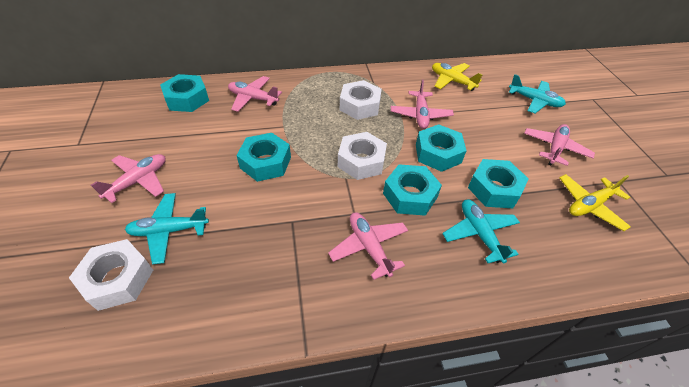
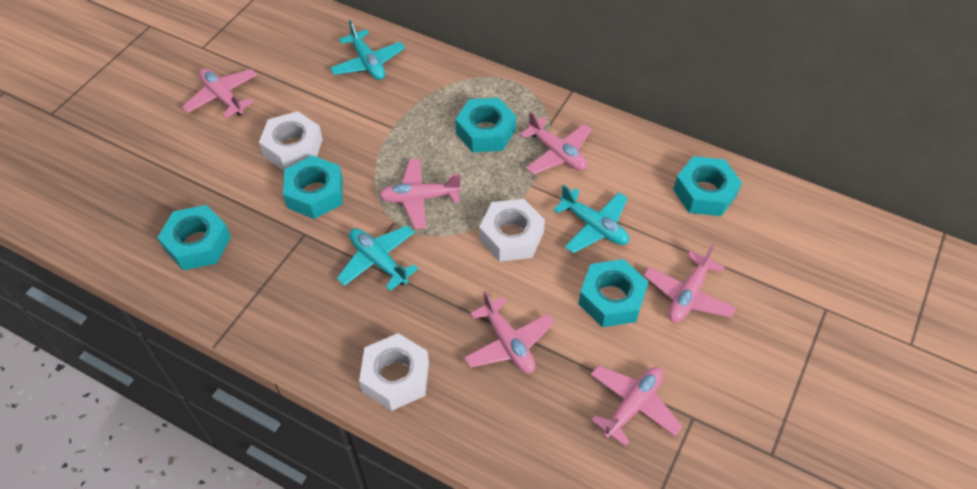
pink plane: 5 -> 6
yellow plane: 2 -> 0

